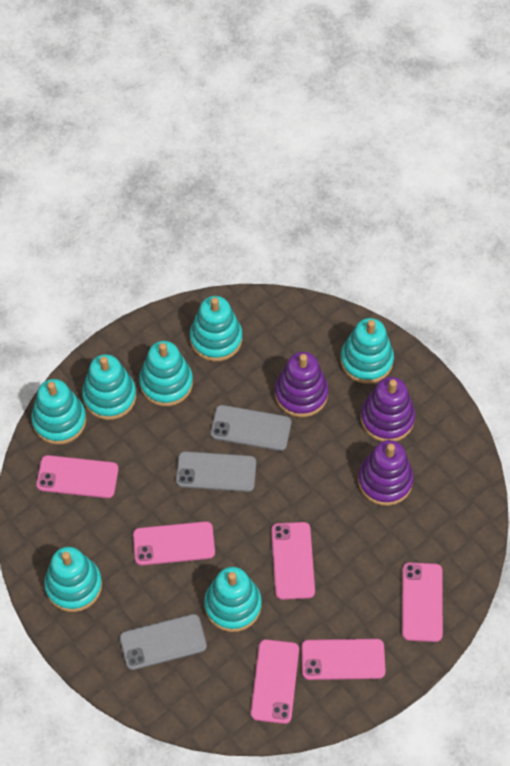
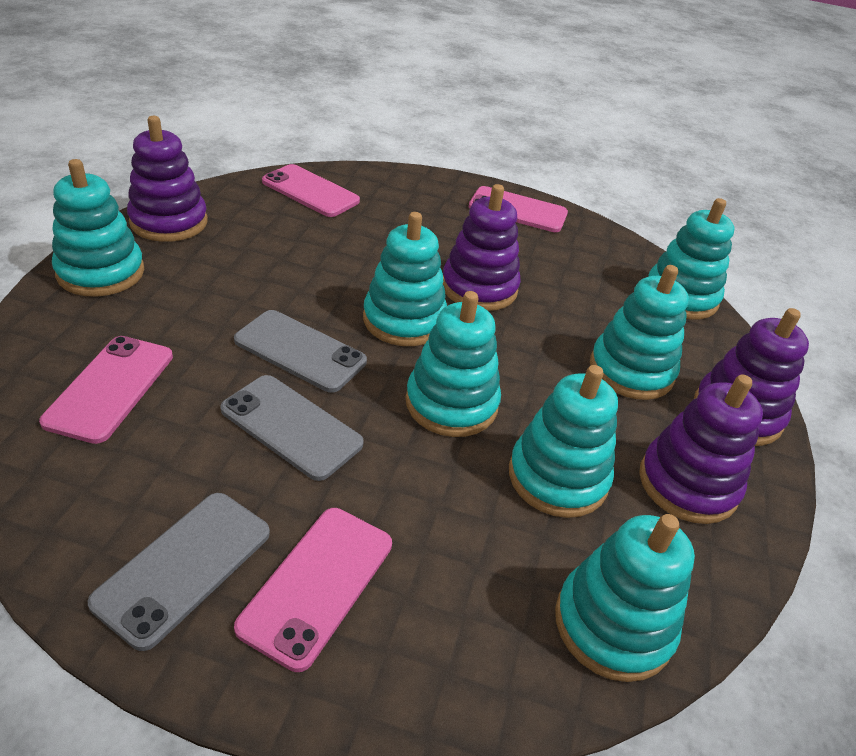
pink phone: 6 -> 4
purple stacking toy: 3 -> 4

